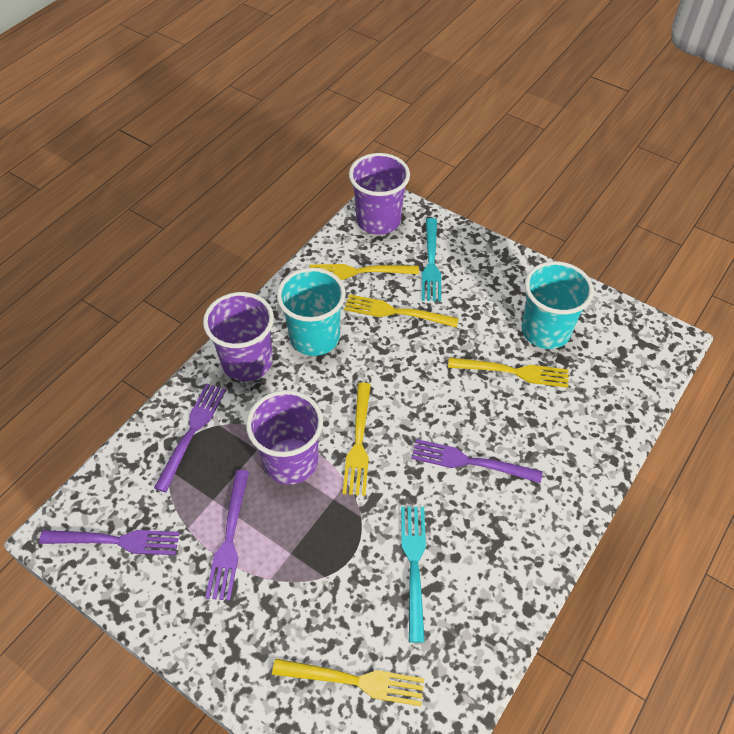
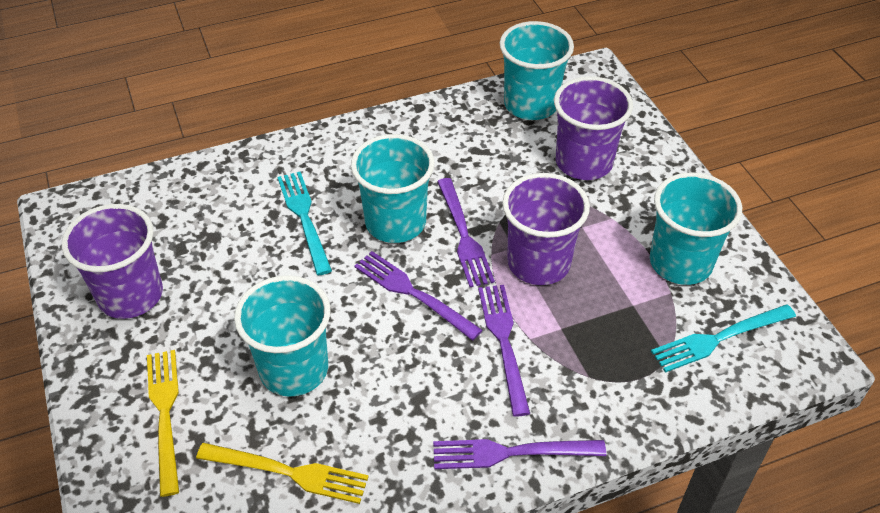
turquoise cup: 2 -> 4
yellow fork: 5 -> 2

